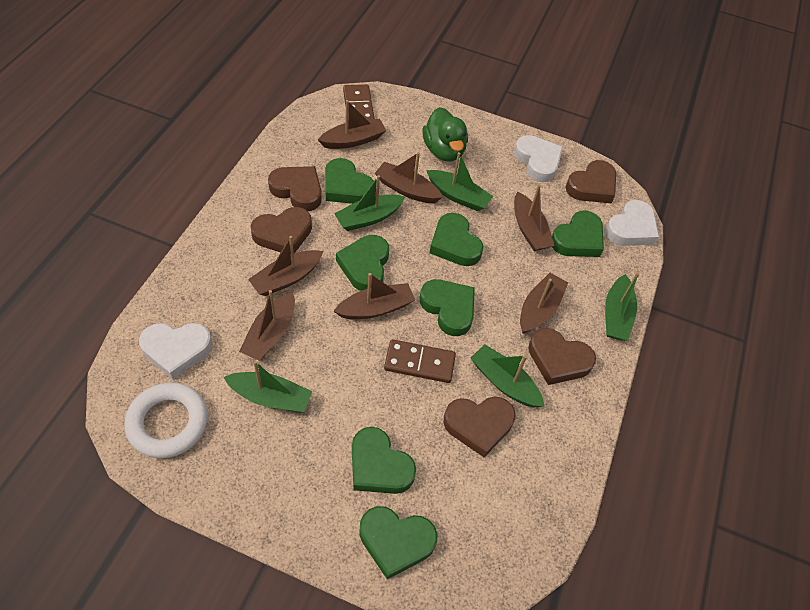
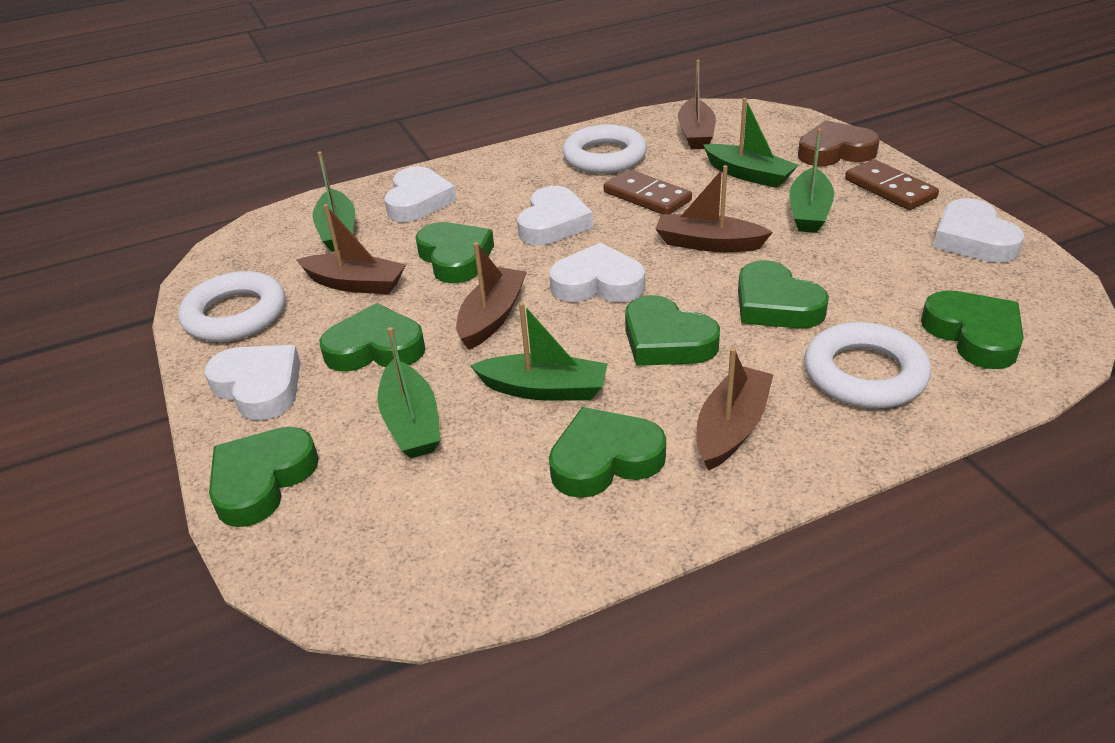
brown boat: 7 -> 5
brown heart: 5 -> 1
green duck: 1 -> 0
white heart: 3 -> 5
white ring: 1 -> 3

